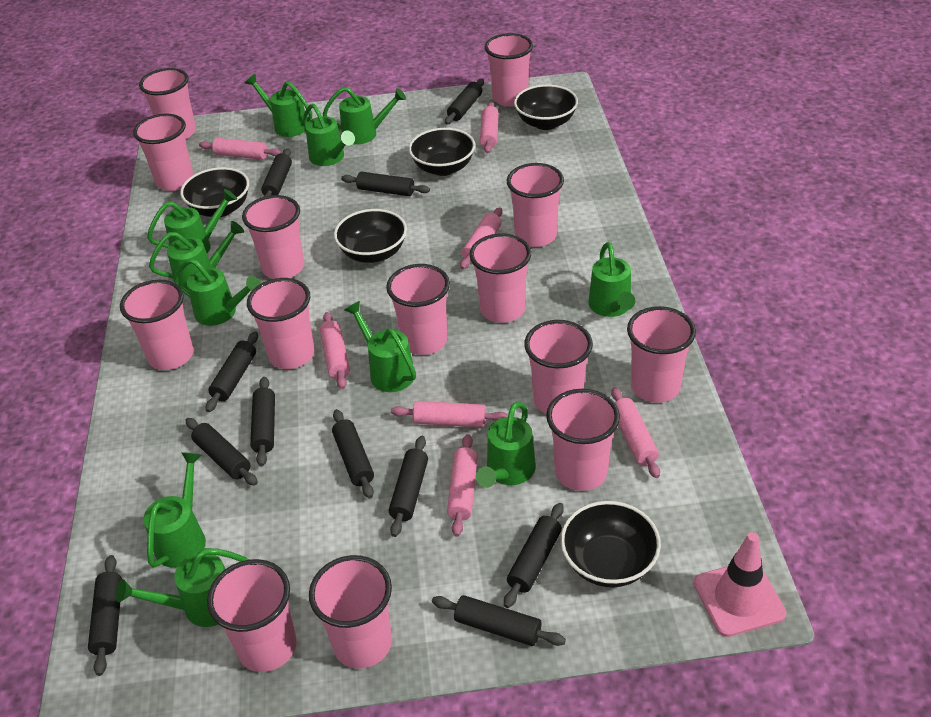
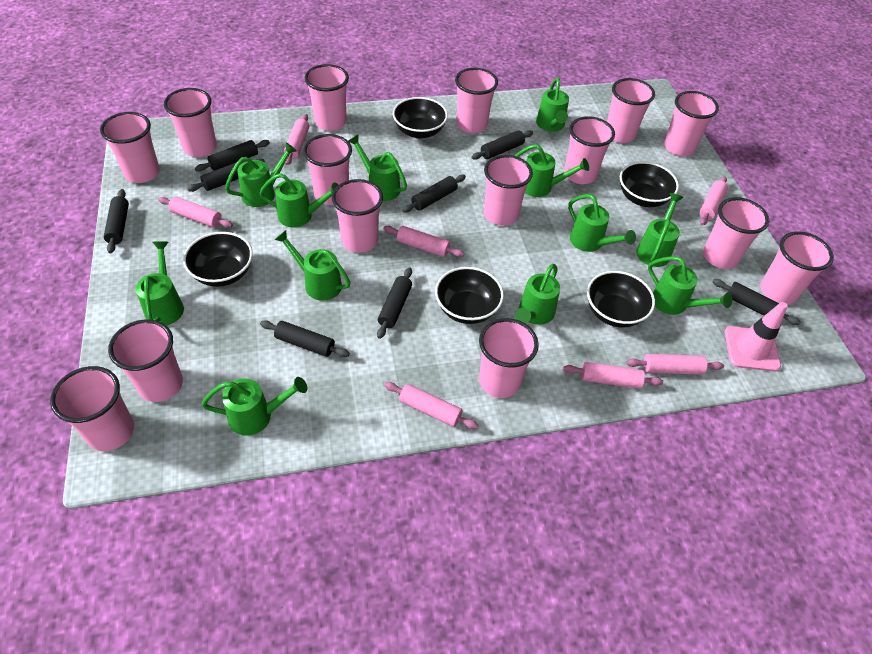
black rolling pin: 11 -> 8
green watering can: 11 -> 12
pink cup: 14 -> 15

